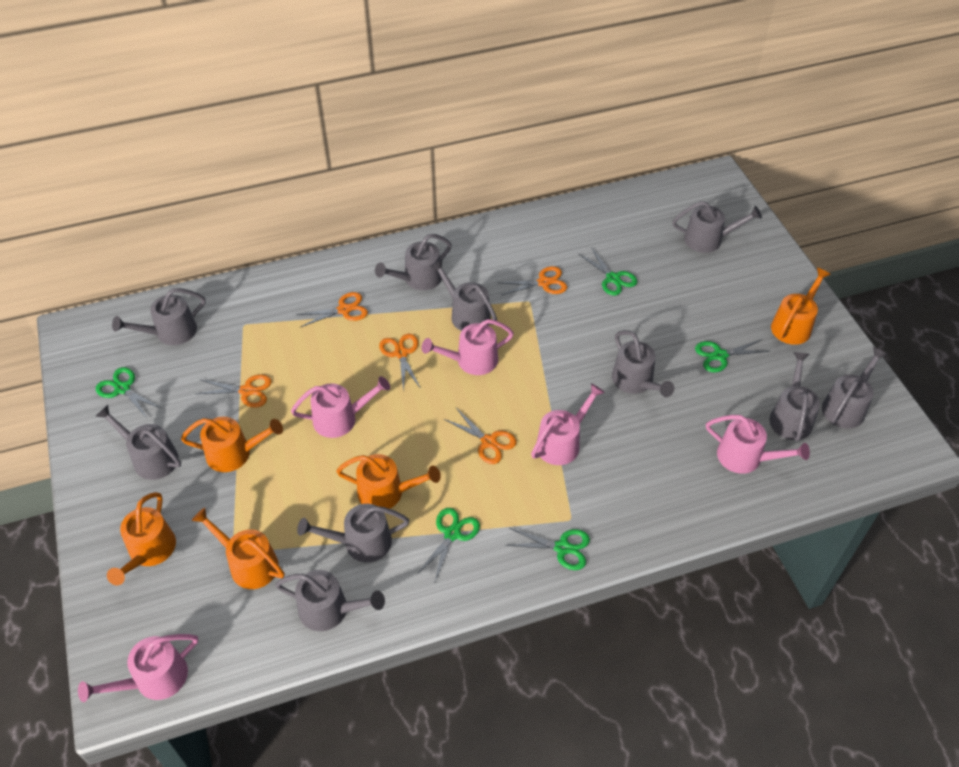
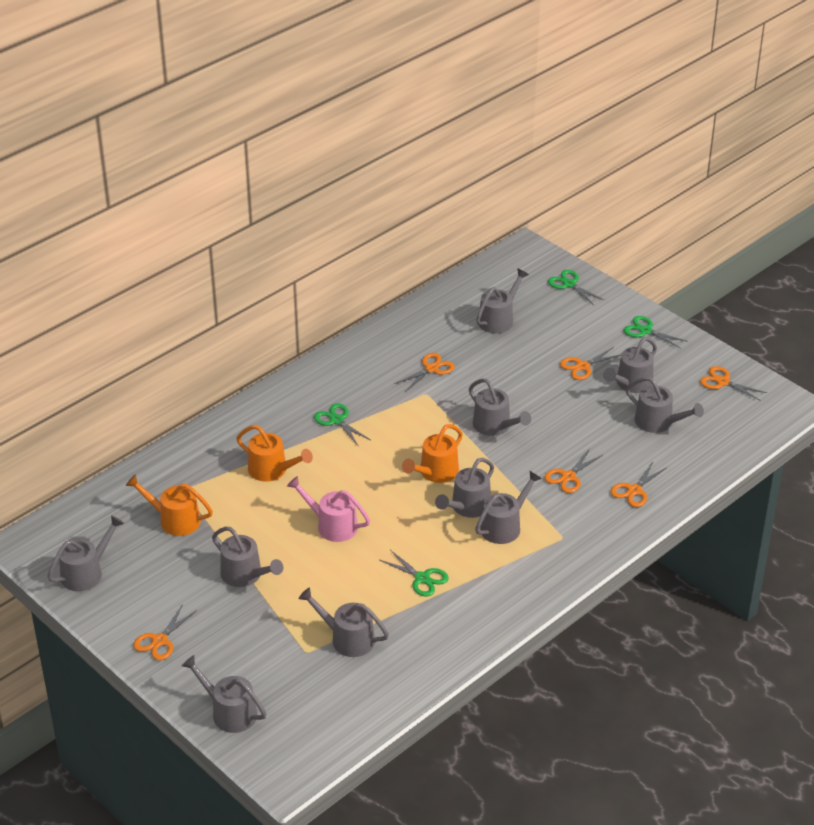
green scissors: 5 -> 4
orange scissors: 5 -> 6
orange watering can: 5 -> 3
pink watering can: 5 -> 1

